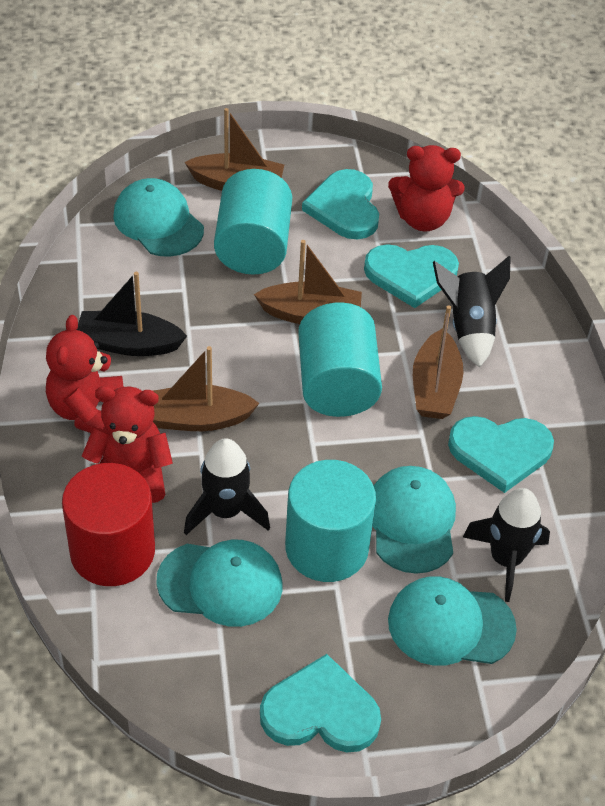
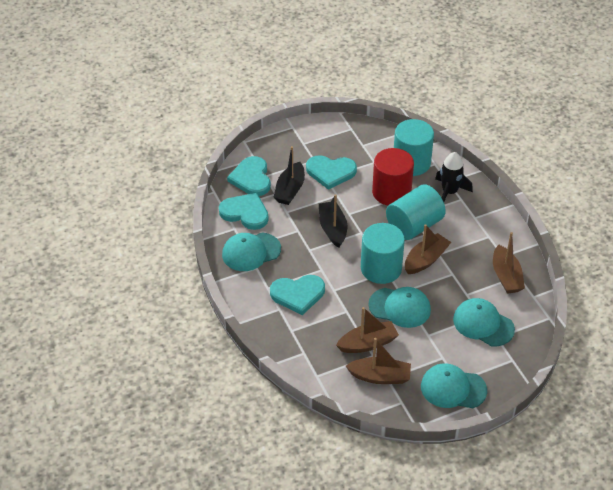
black boat: 1 -> 2
black rocket: 3 -> 1
red teddy bear: 3 -> 0

